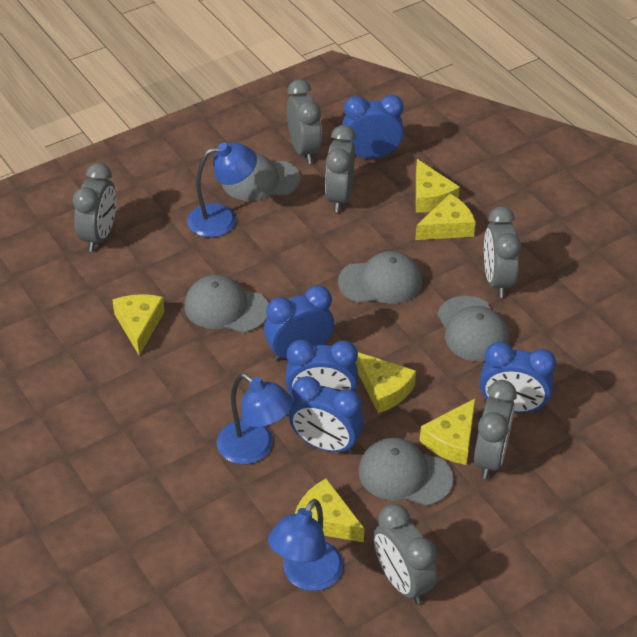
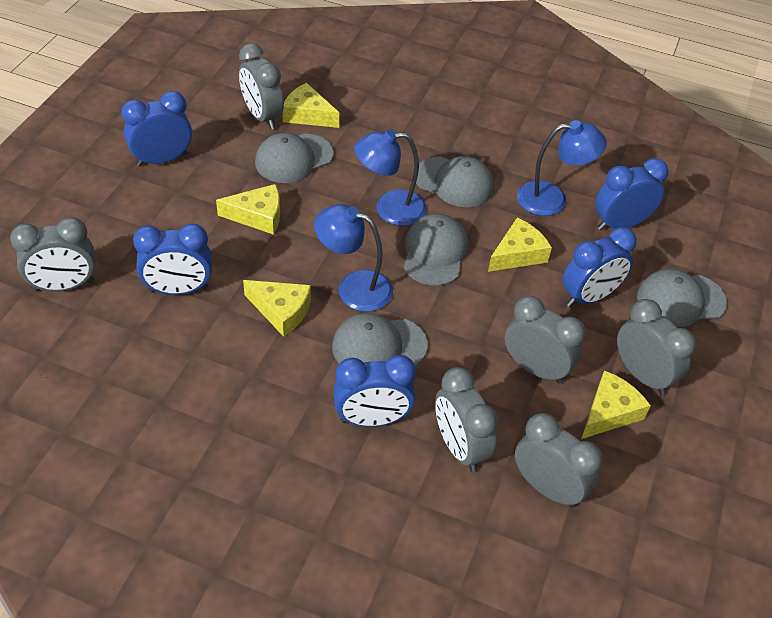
yellow cheese: 6 -> 5

